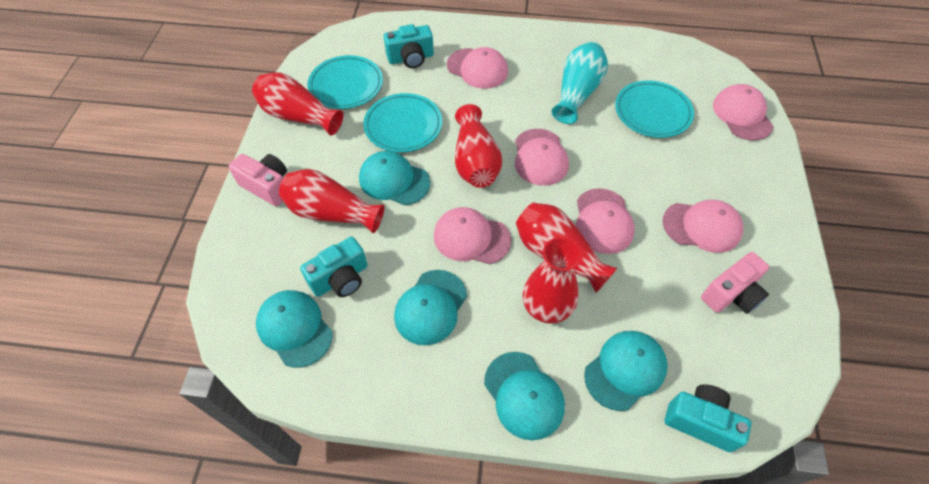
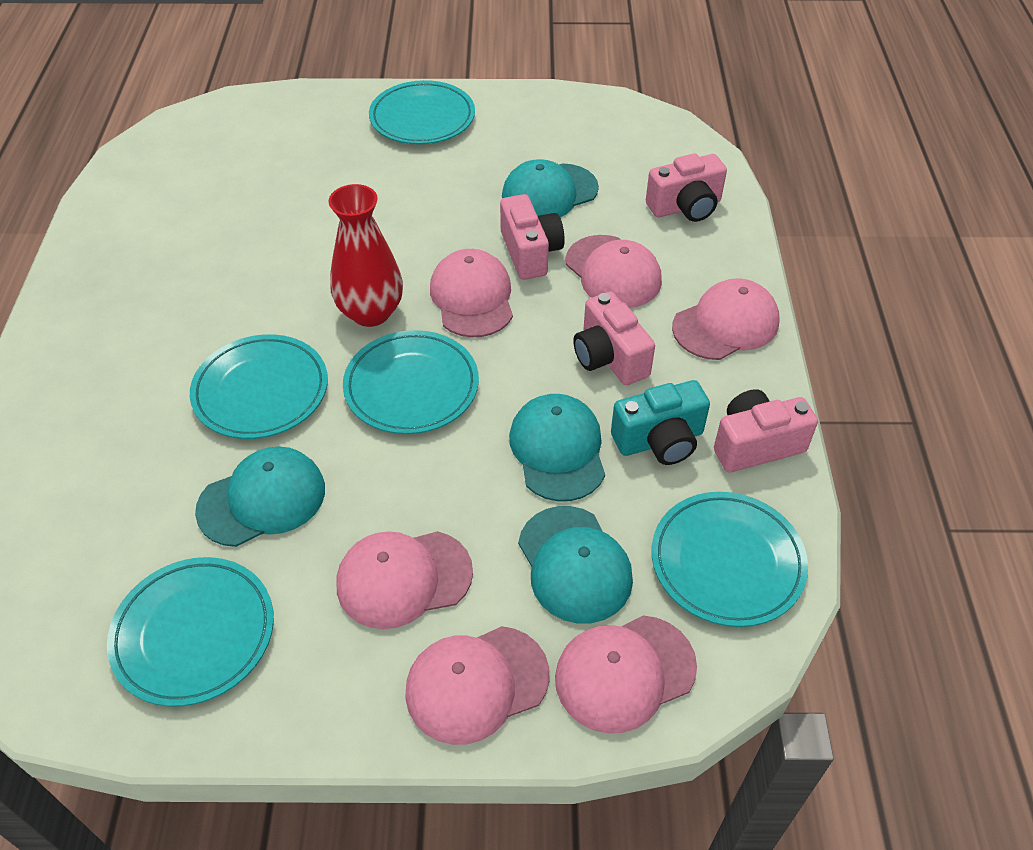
pink camera: 2 -> 4
red vase: 5 -> 1
turquoise camera: 3 -> 1
turquoise cap: 5 -> 4
turquoise plate: 3 -> 5
turquoise vase: 1 -> 0

